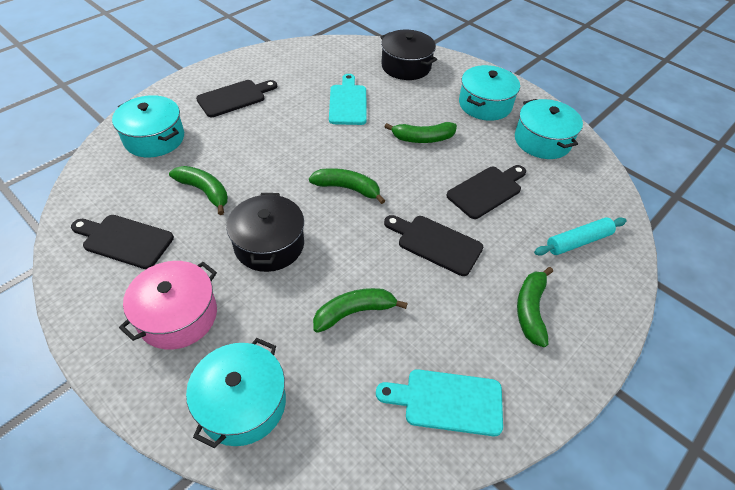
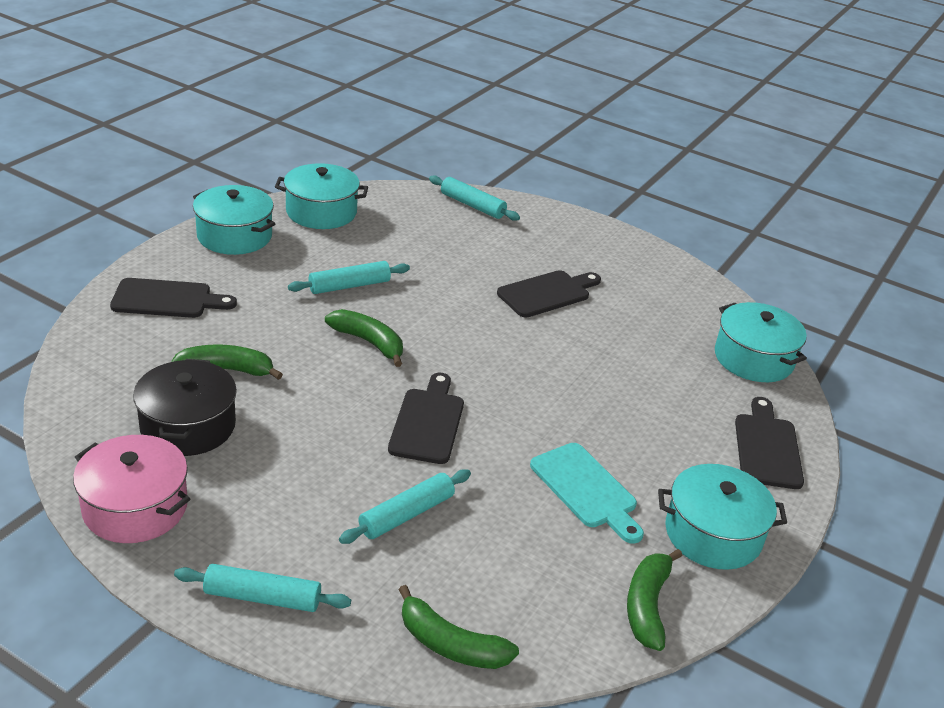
black pot: 2 -> 1
green banana: 5 -> 4
turquoise cutting board: 2 -> 1
turquoise rolling pin: 1 -> 4

